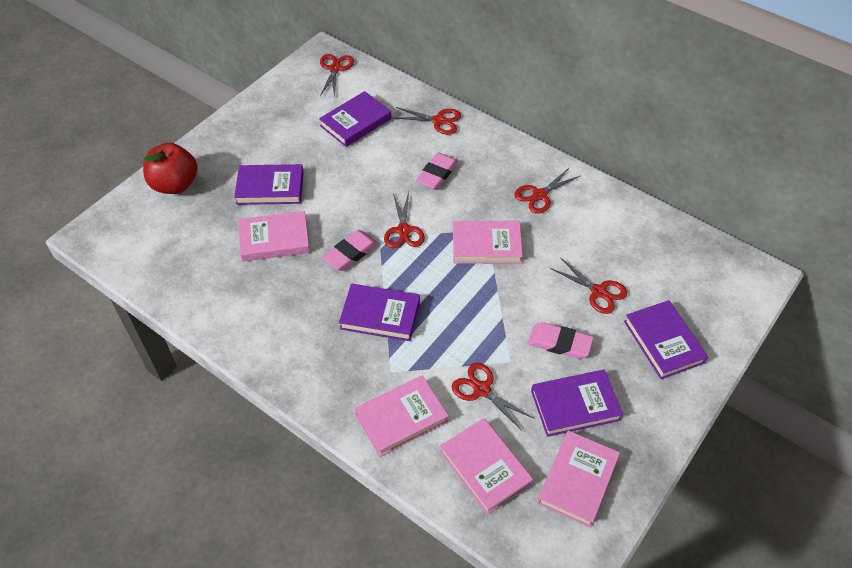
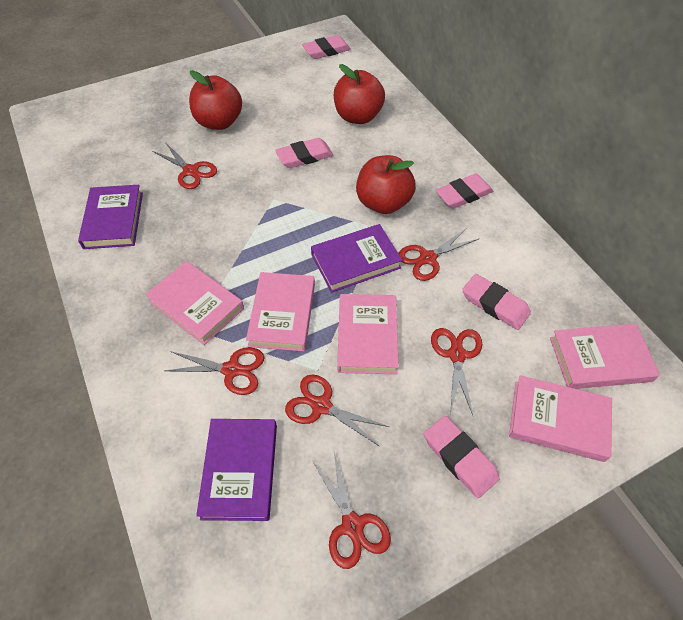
pink eraser: 3 -> 5
purple book: 5 -> 3
red apple: 1 -> 3

